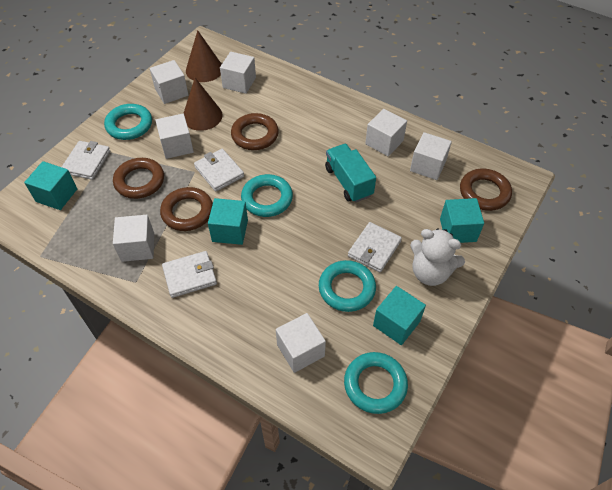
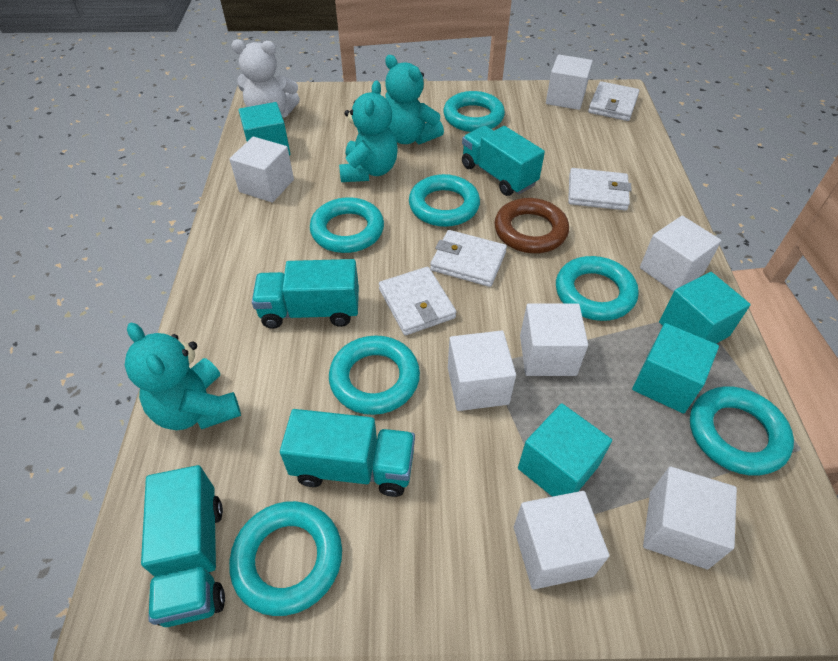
brown cone: 2 -> 0
brown ring: 4 -> 1
turquoise ring: 4 -> 7
turquoise teddy bear: 0 -> 3
turquoise truck: 1 -> 4

